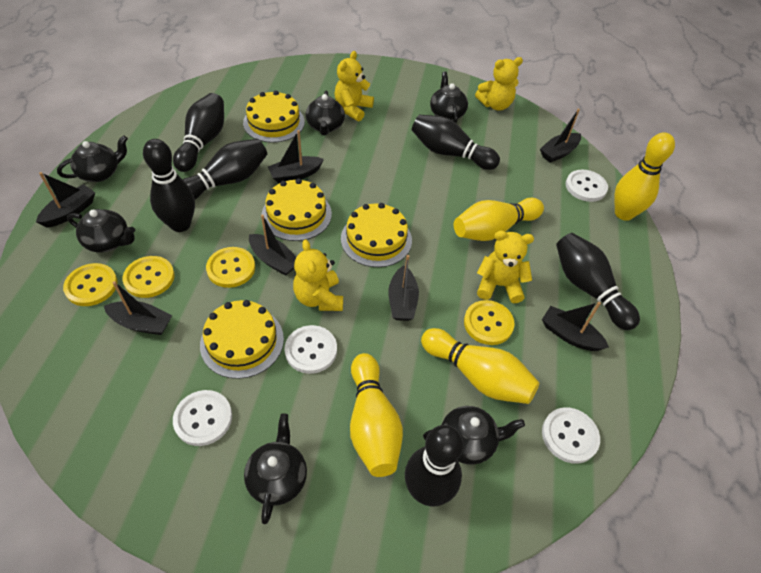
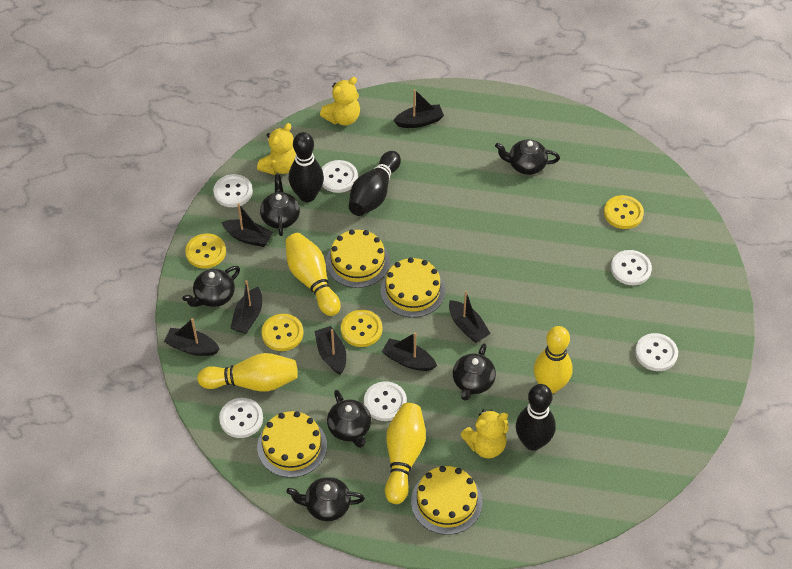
black bowling pin: 6 -> 3
white button: 4 -> 6
yellow teddy bear: 4 -> 3

